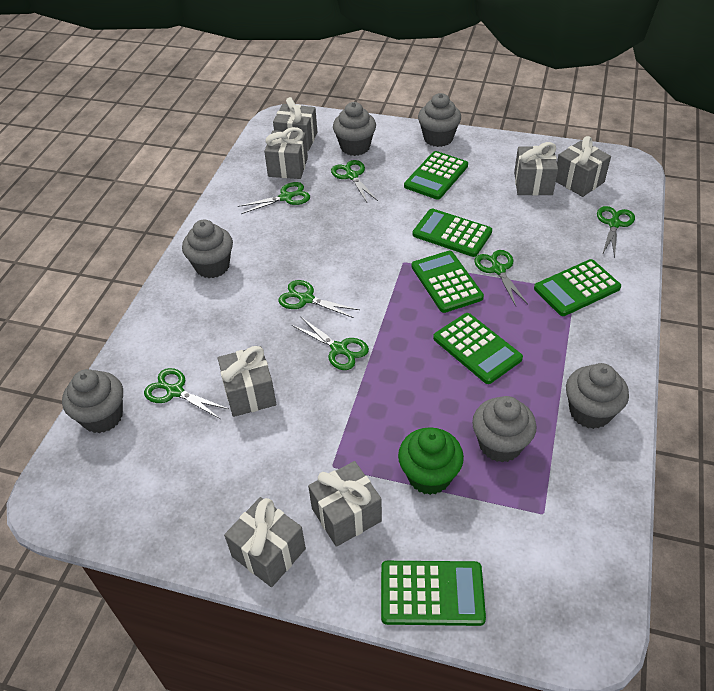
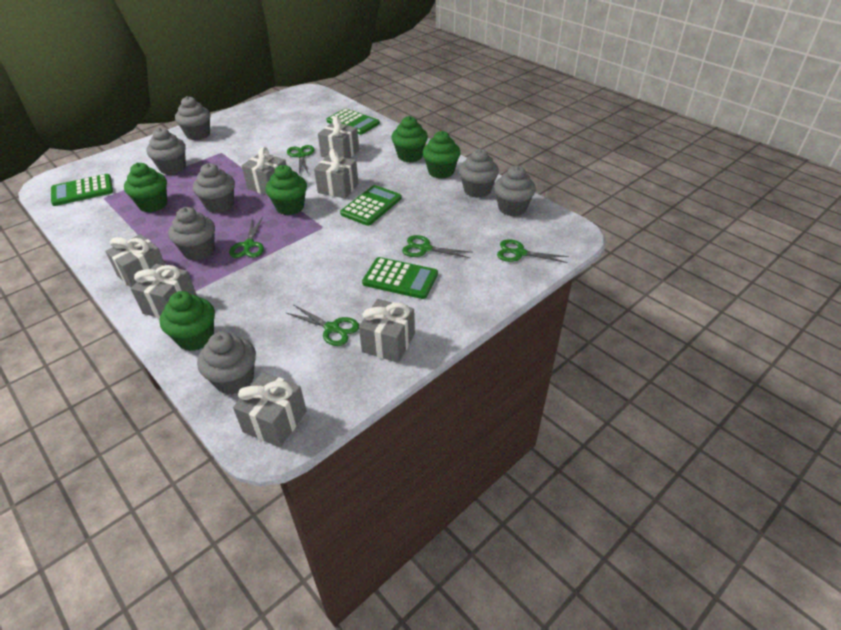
green calculator: 6 -> 4
green cupcake: 1 -> 5
green scissors: 7 -> 5
grey cupcake: 6 -> 7

